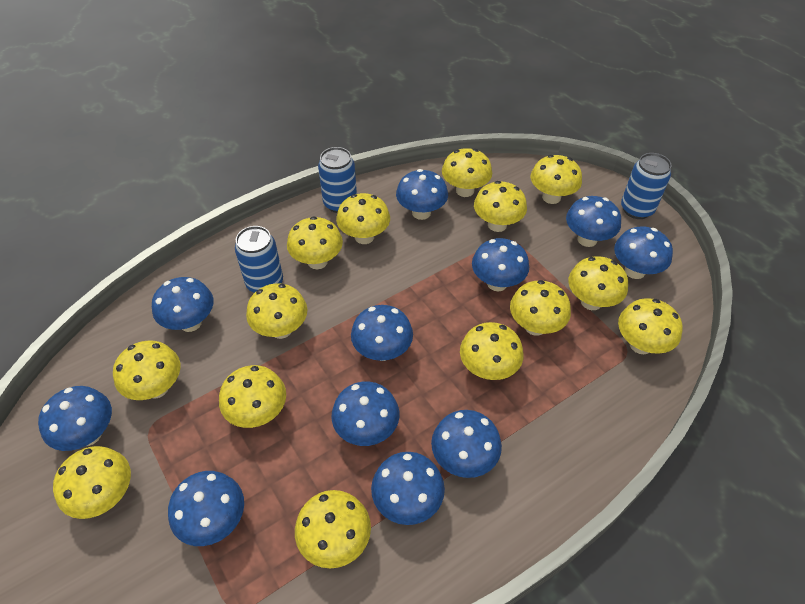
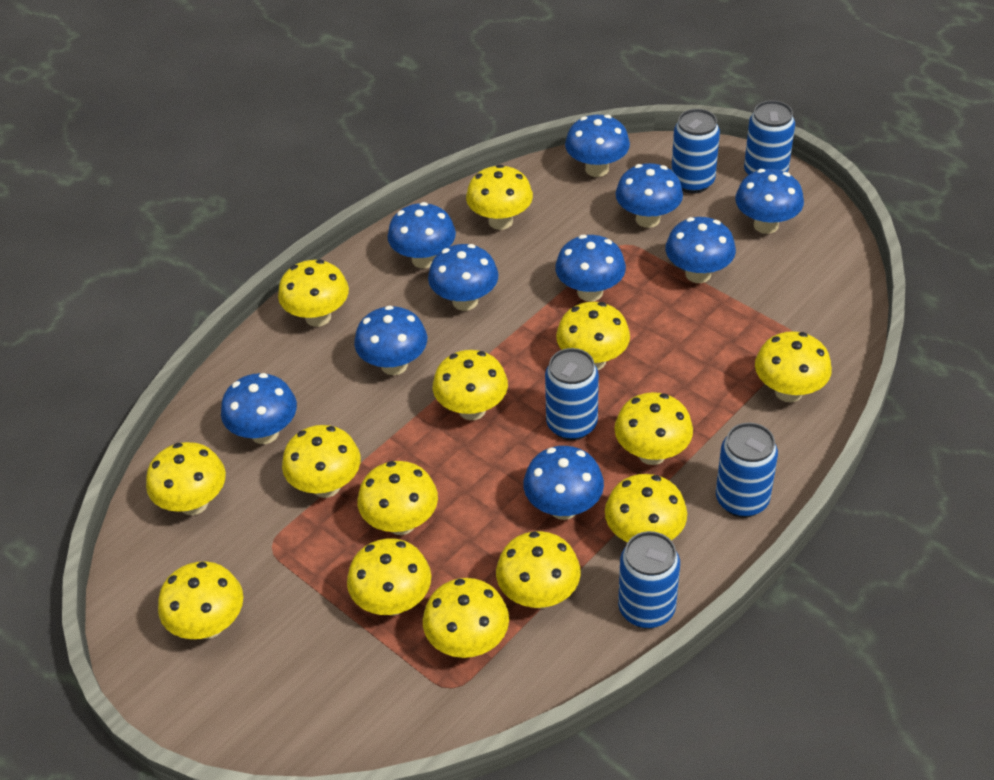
blue can: 3 -> 5
blue mushroom: 11 -> 10

